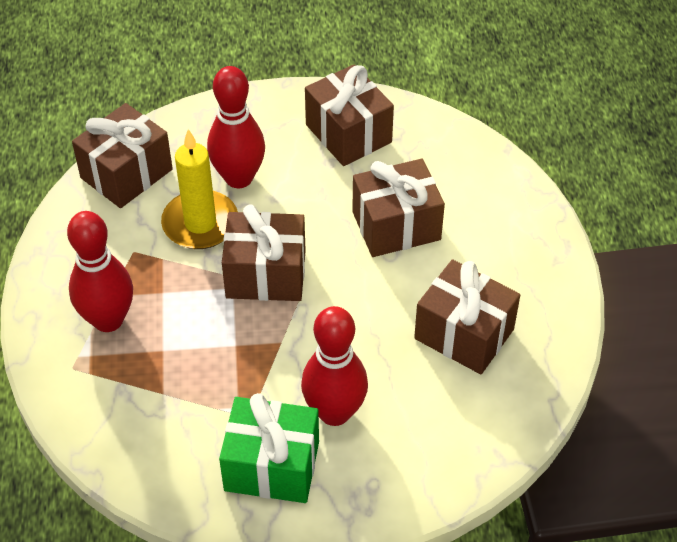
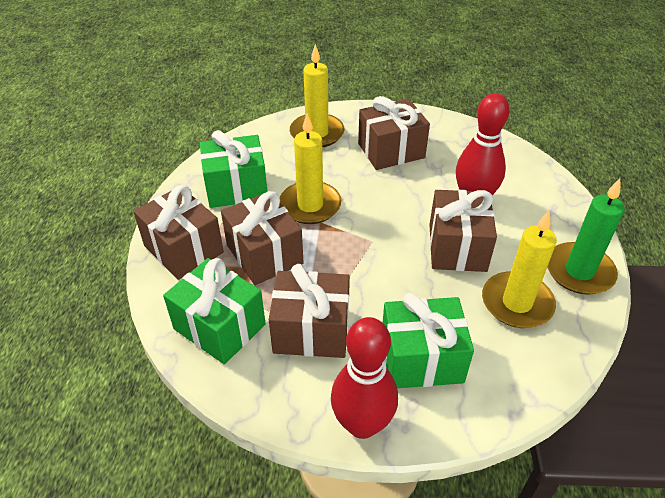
green candle: 0 -> 1
green gift: 1 -> 3
red bowling pin: 3 -> 2
yellow candle: 1 -> 3

